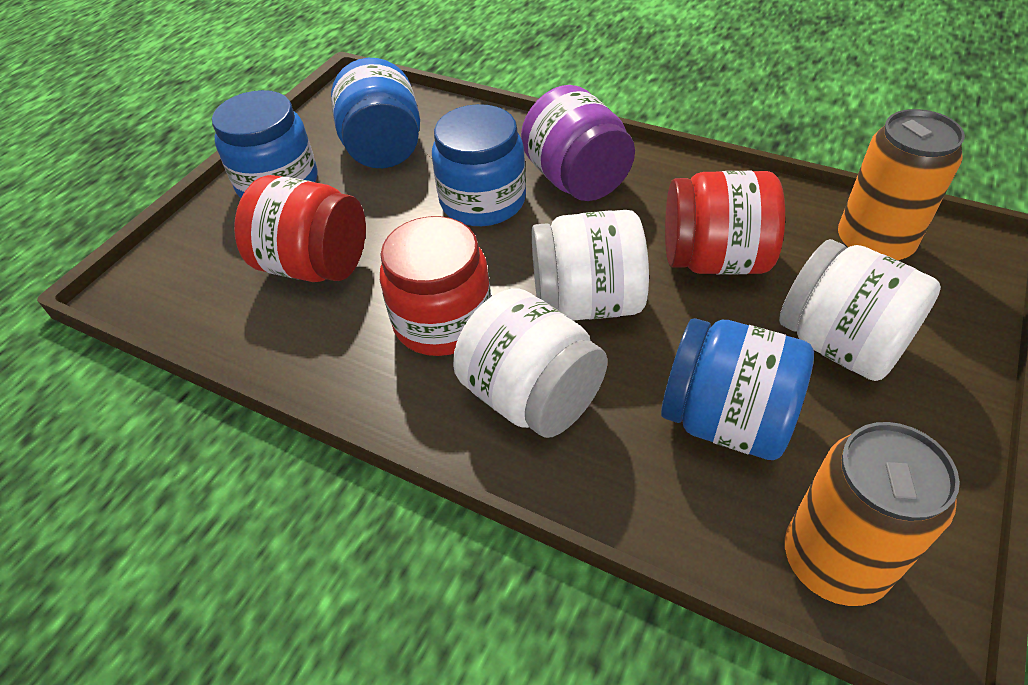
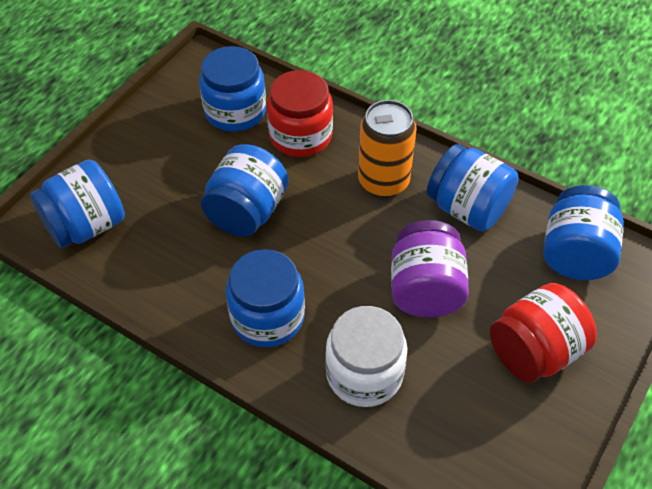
blue jar: 4 -> 6
orange can: 2 -> 1
red jar: 3 -> 2
white jar: 3 -> 1

